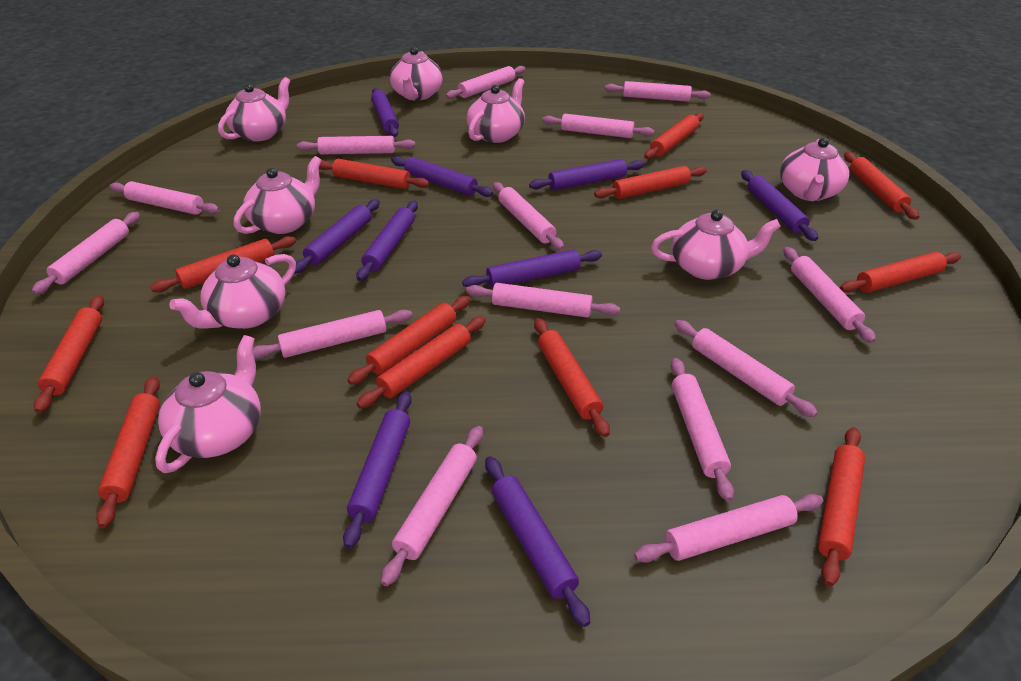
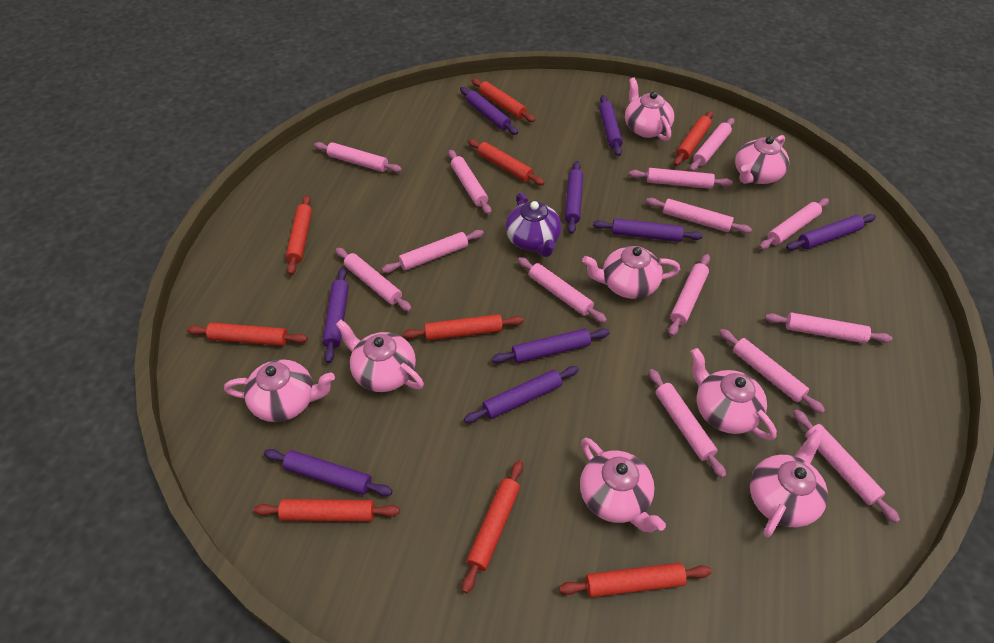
purple teapot: 0 -> 1
red rolling pin: 12 -> 9

